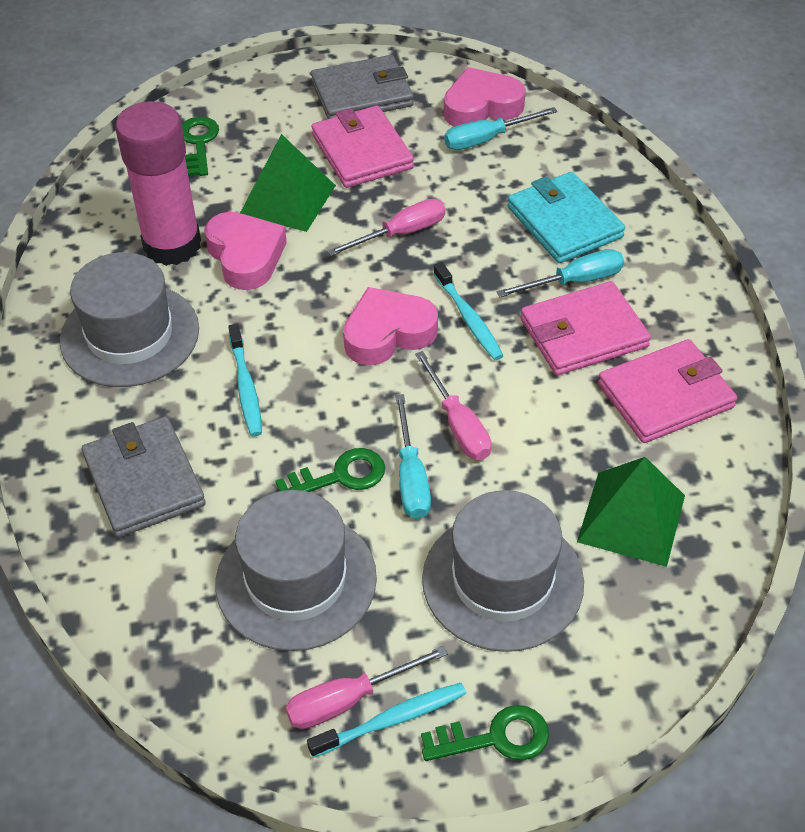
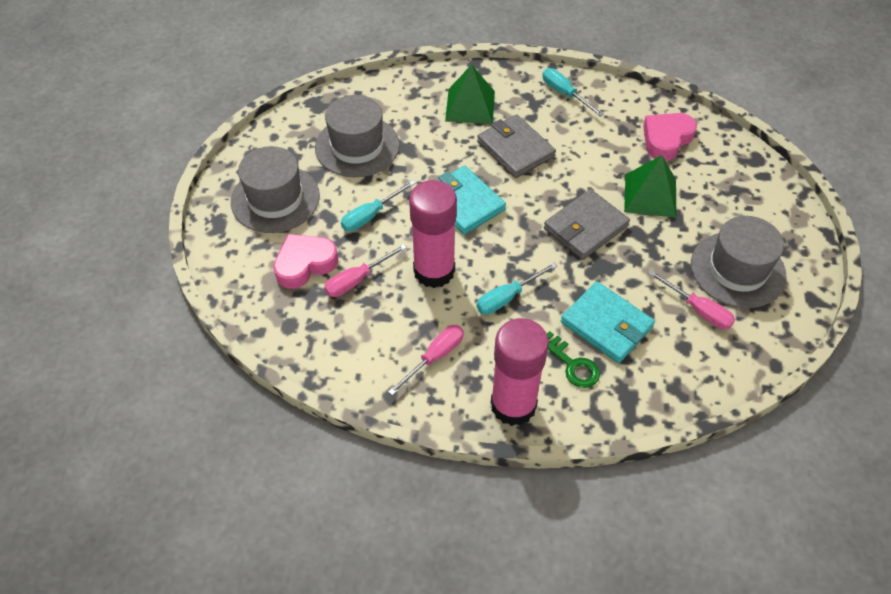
green key: 3 -> 1
pink glue stick: 1 -> 2
pink heart: 3 -> 2
pink wallet: 3 -> 0
turquoise toothbrush: 3 -> 0
turquoise wallet: 1 -> 2

